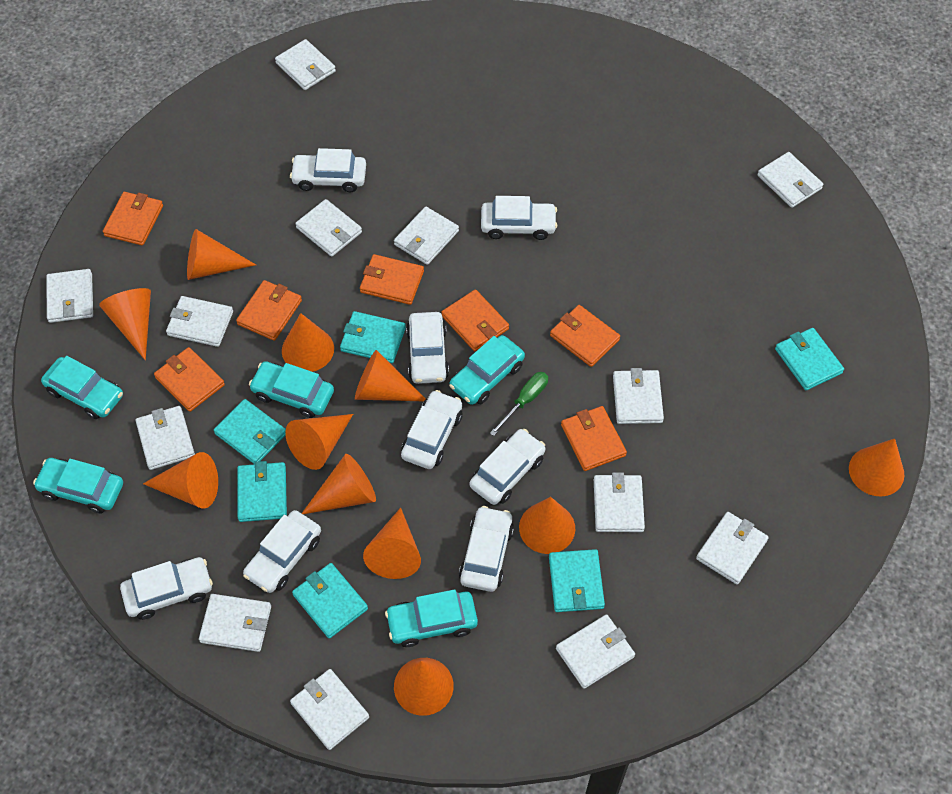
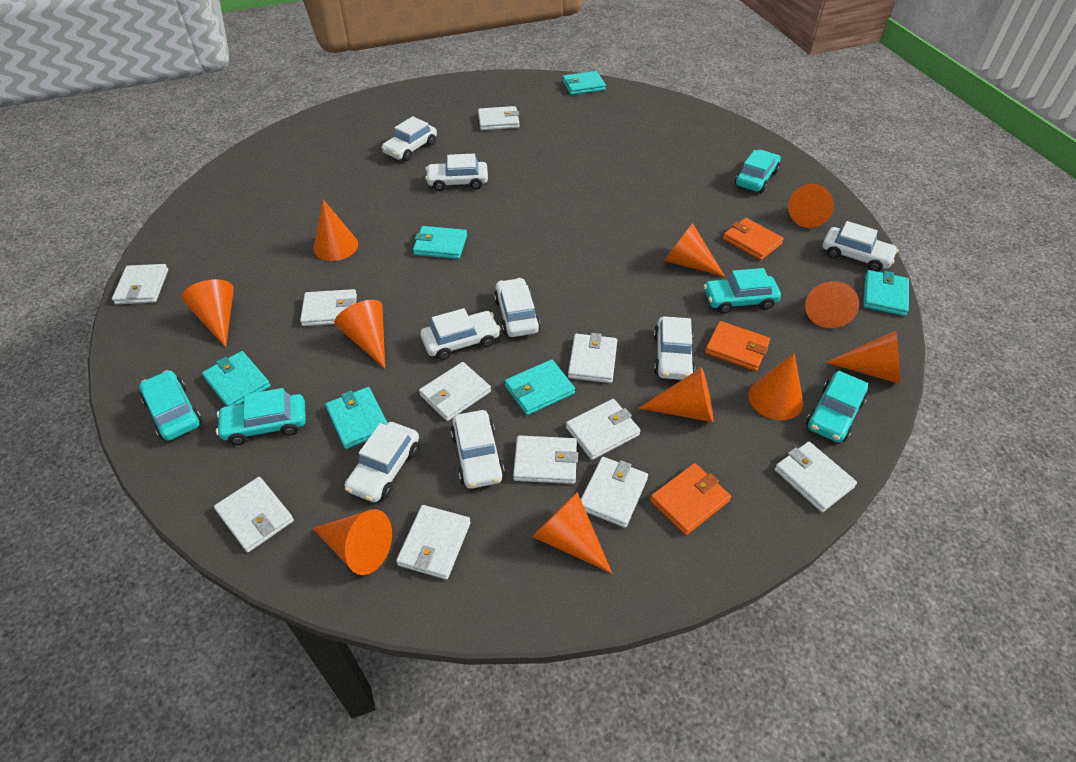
green screwdriver: 1 -> 0
orange wallet: 7 -> 3
white wallet: 13 -> 11

